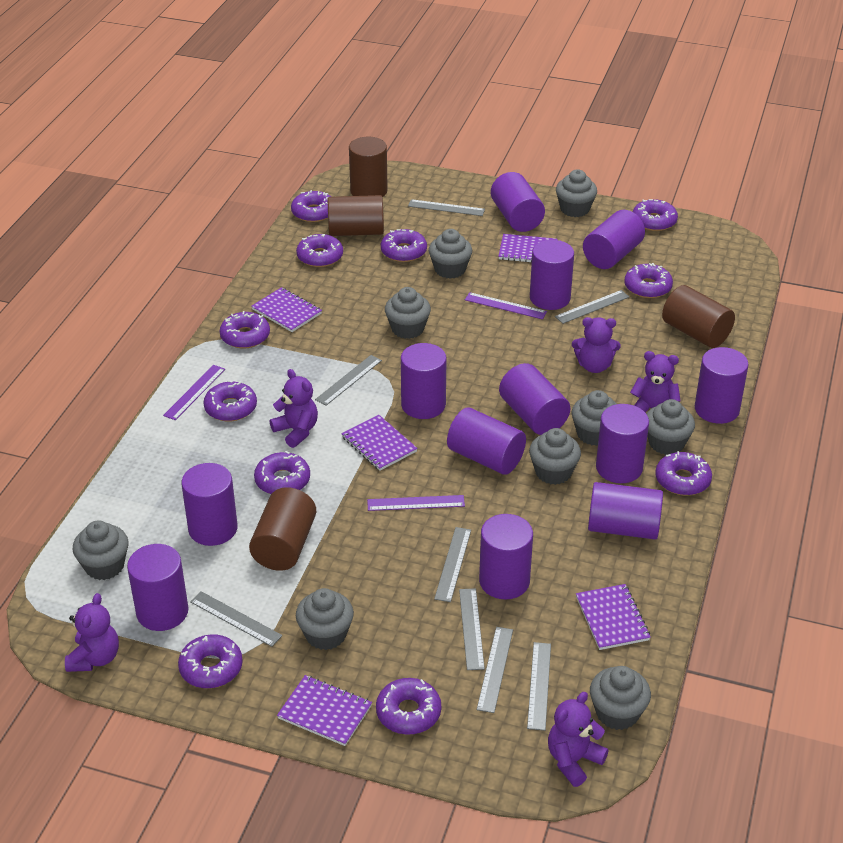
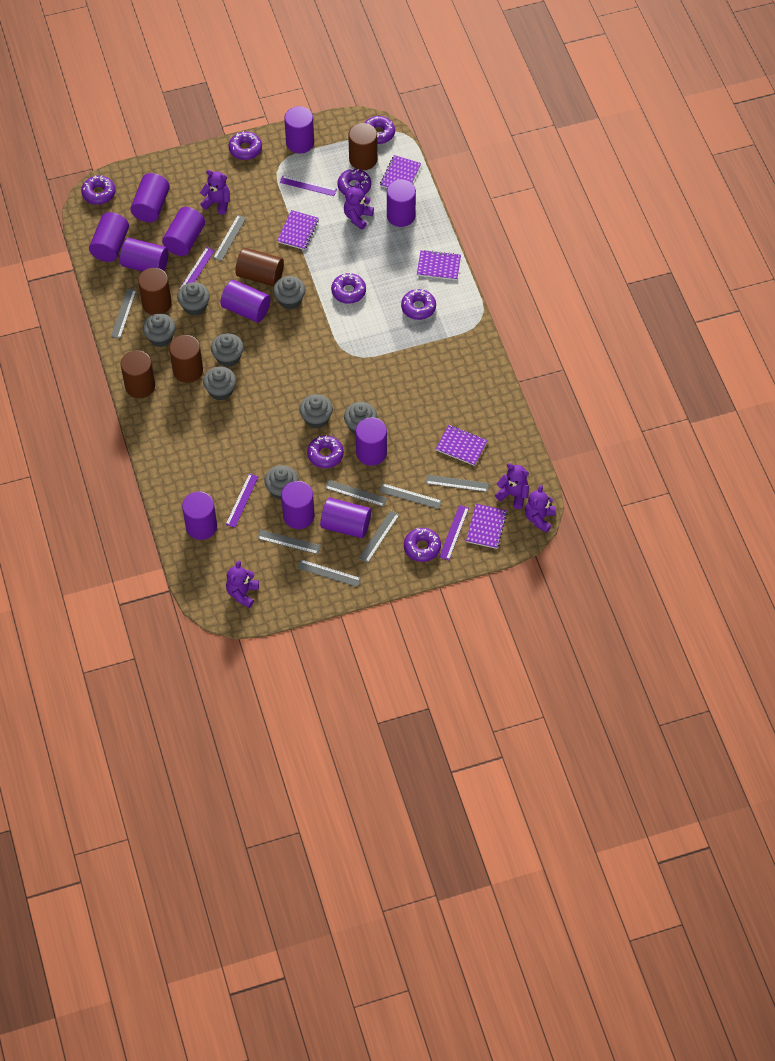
brown cylinder: 4 -> 5
grey cupcake: 9 -> 8
purple cylinder: 12 -> 11
purple donut: 11 -> 8
purple ruler: 3 -> 4

